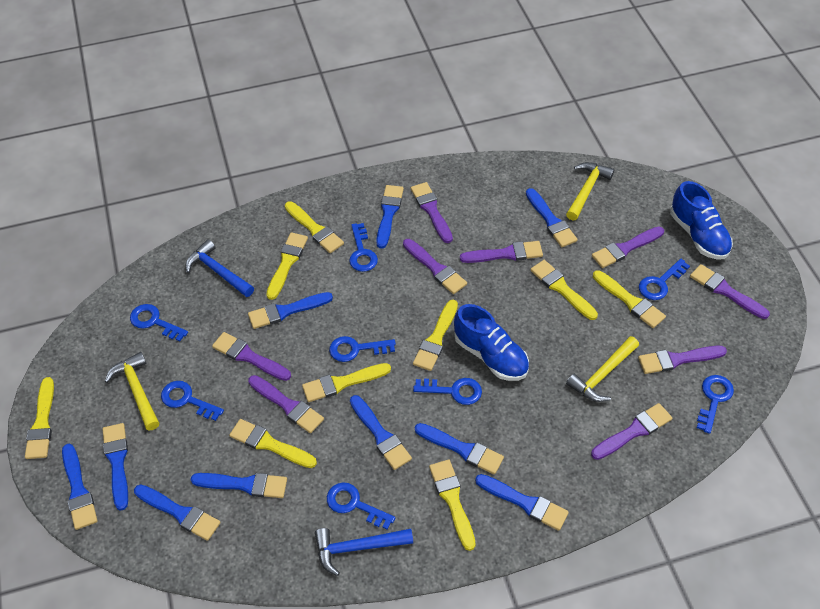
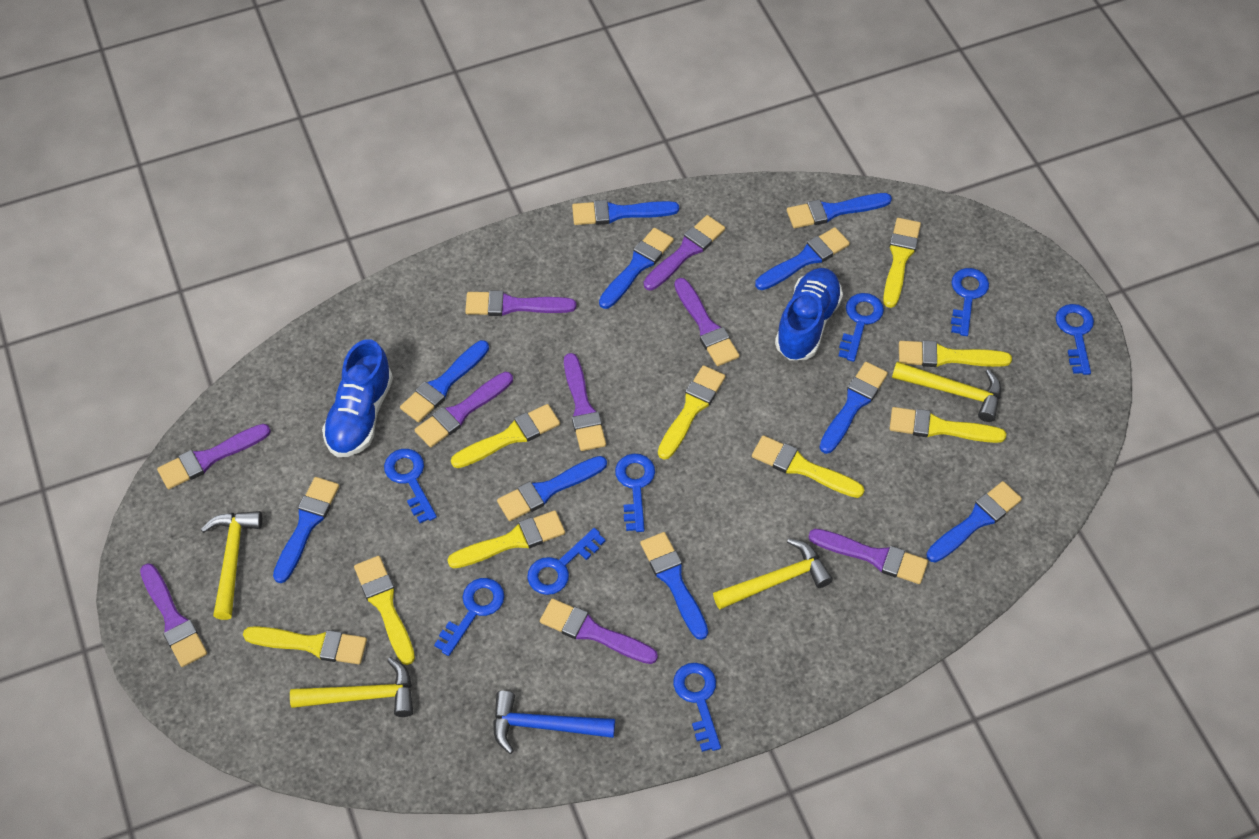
blue hammer: 2 -> 1
yellow hammer: 3 -> 4

